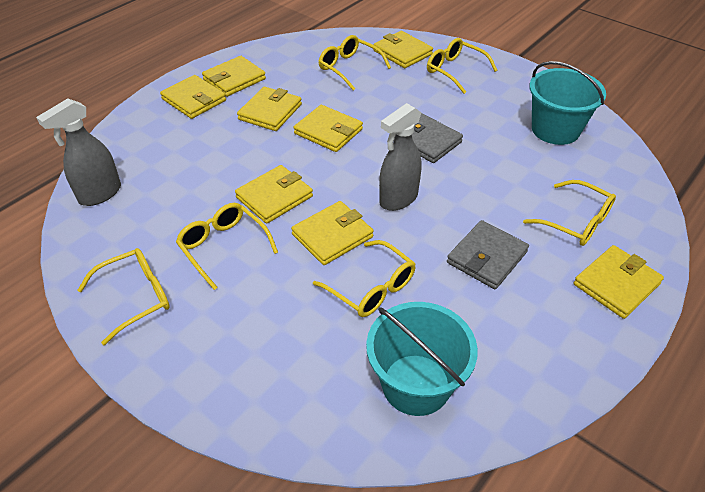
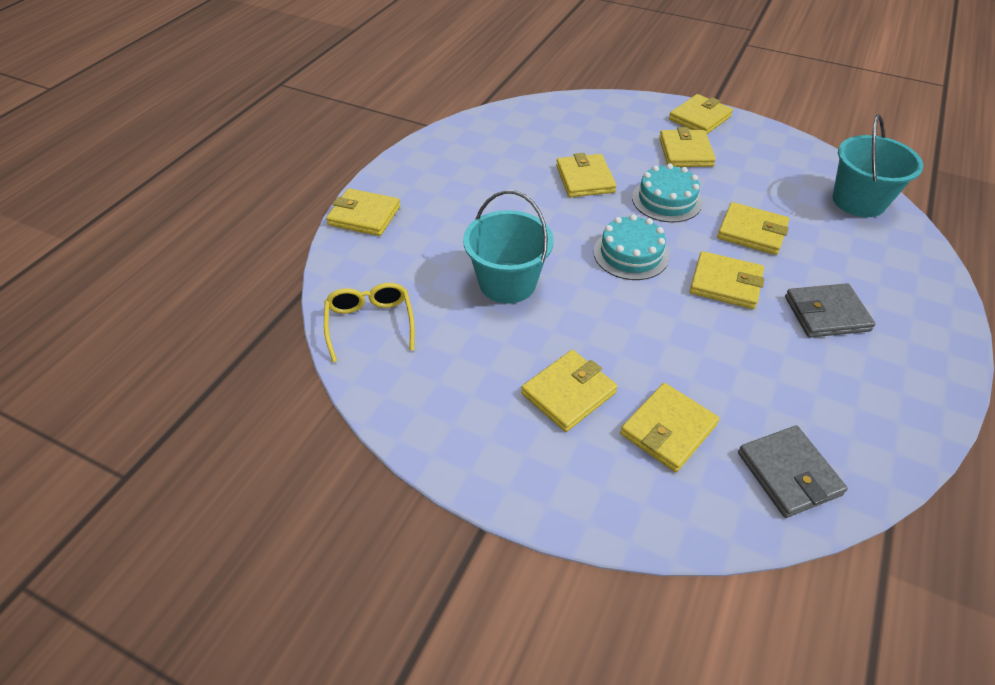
grey spray bottle: 2 -> 0
turquoise cake: 0 -> 2
yellow glasses: 6 -> 1

